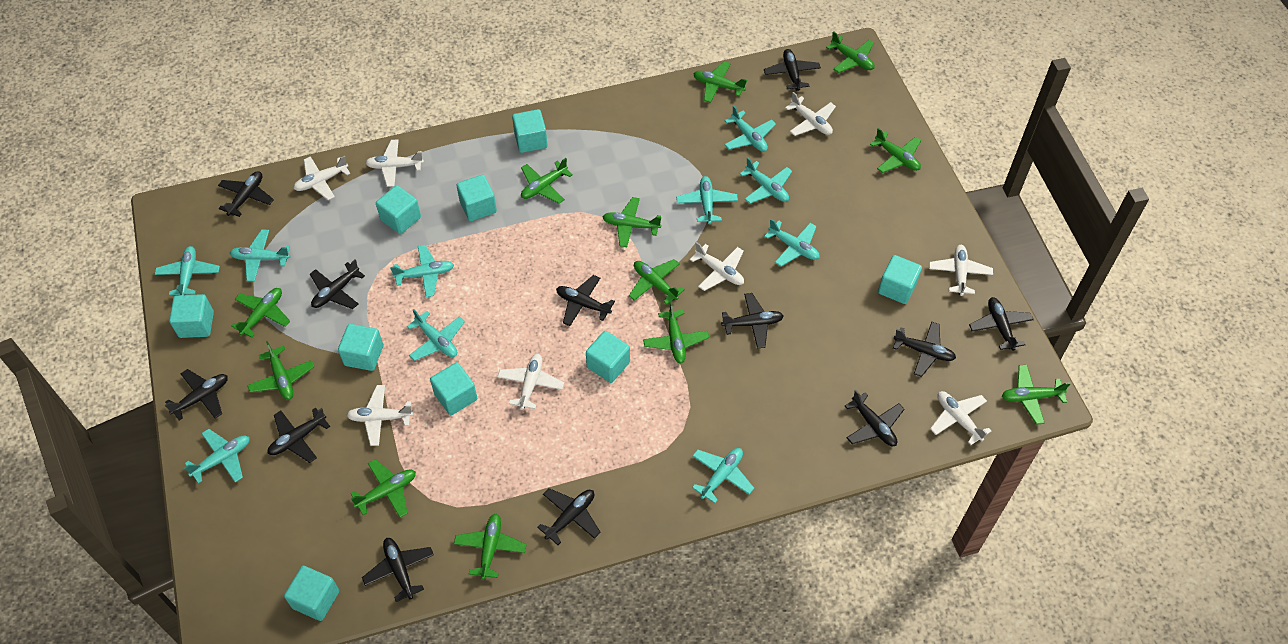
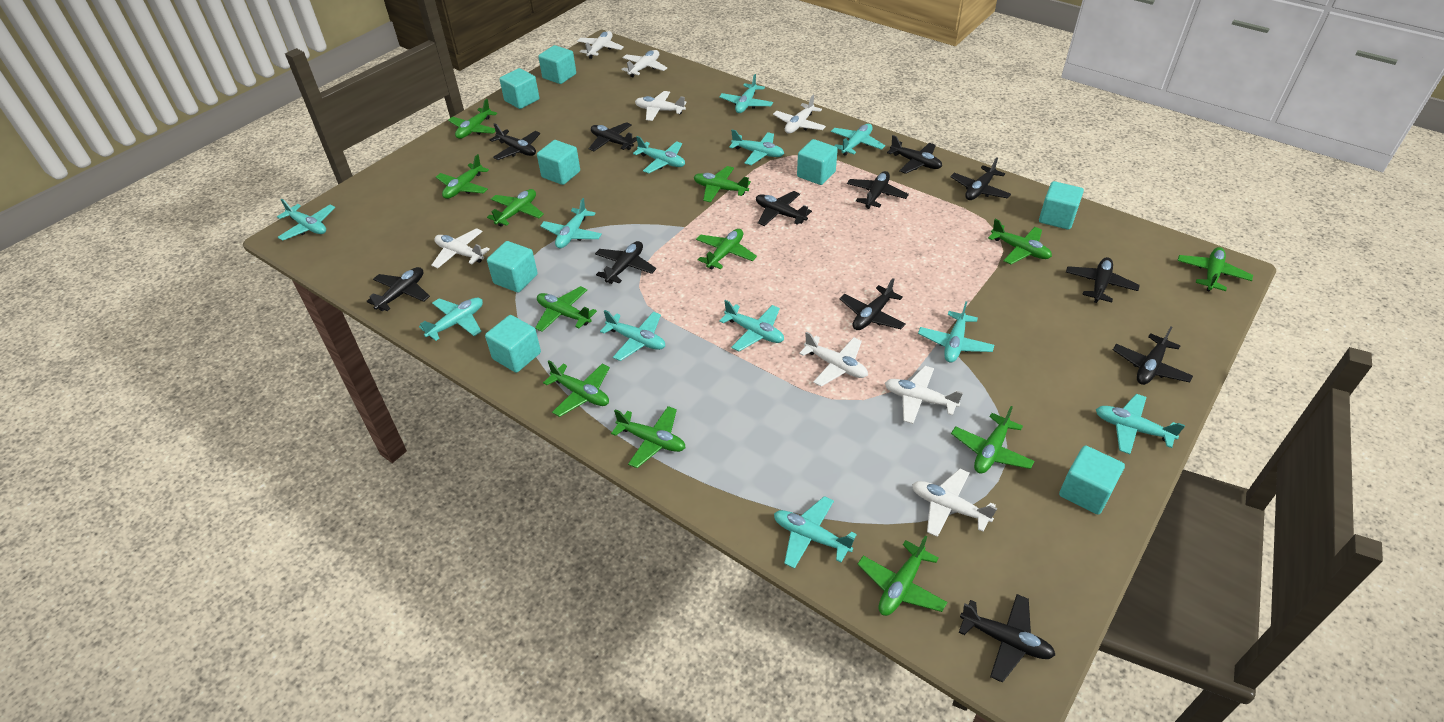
turquoise cube: 9 -> 8
turquoise plane: 10 -> 12

